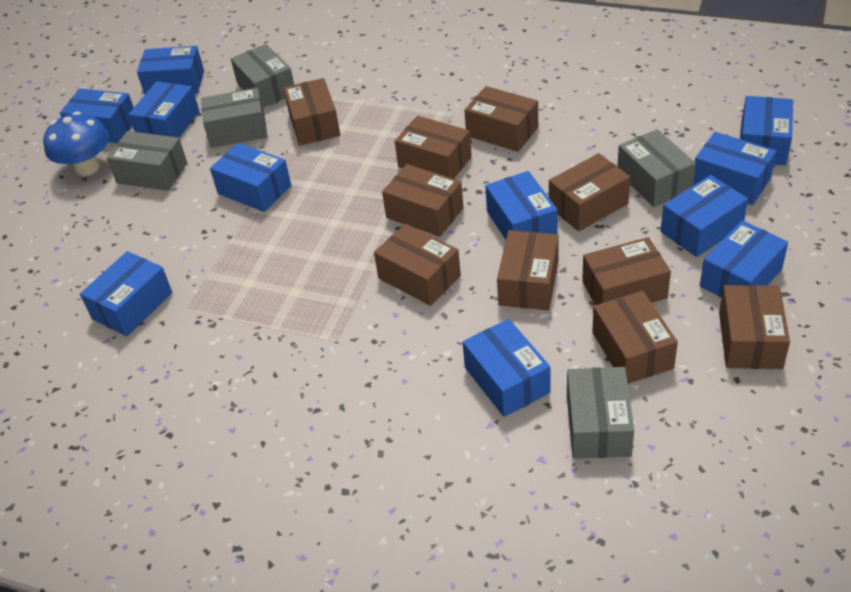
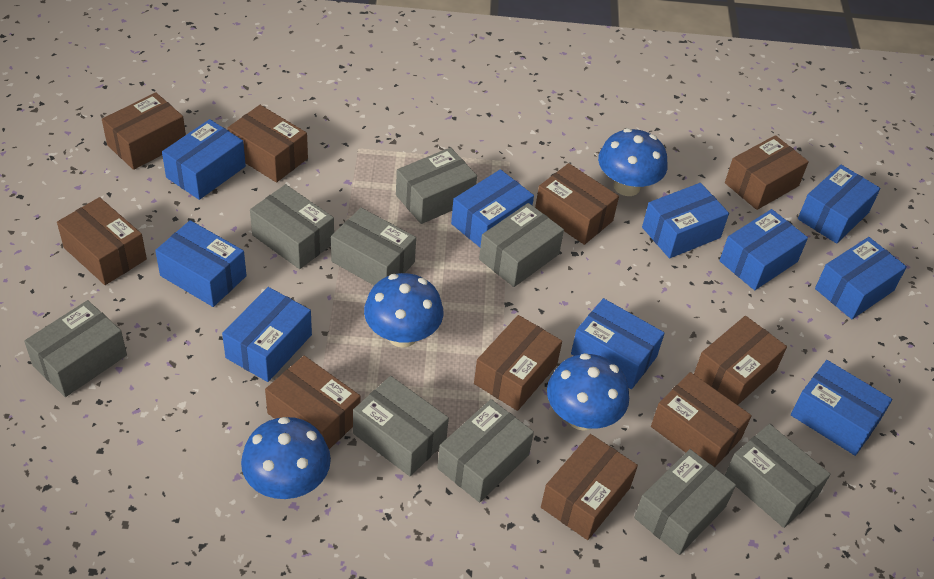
blue box: 11 -> 10
blue mushroom: 1 -> 4
grey box: 5 -> 9

